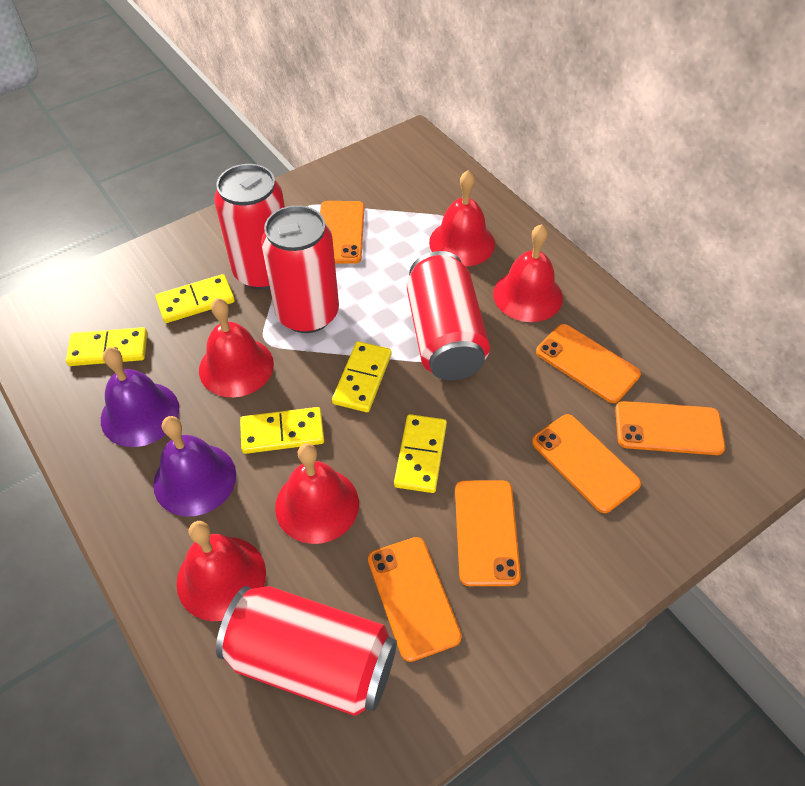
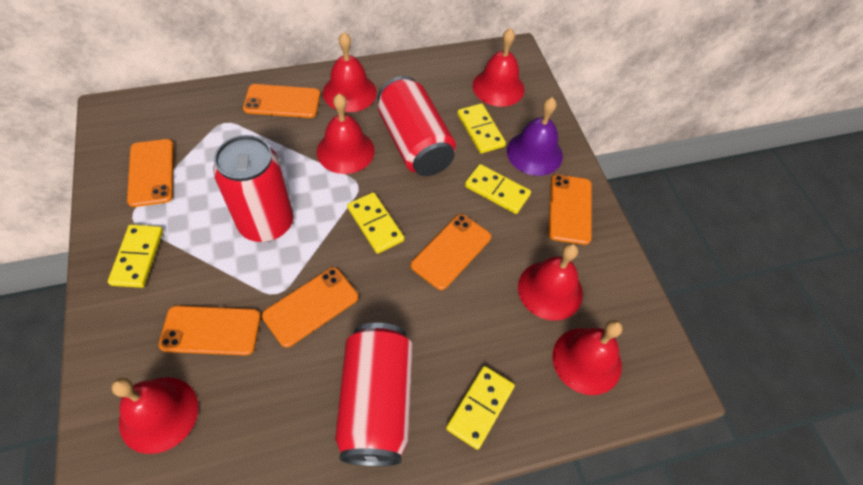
purple bell: 2 -> 1
red bell: 5 -> 6
red can: 4 -> 3

